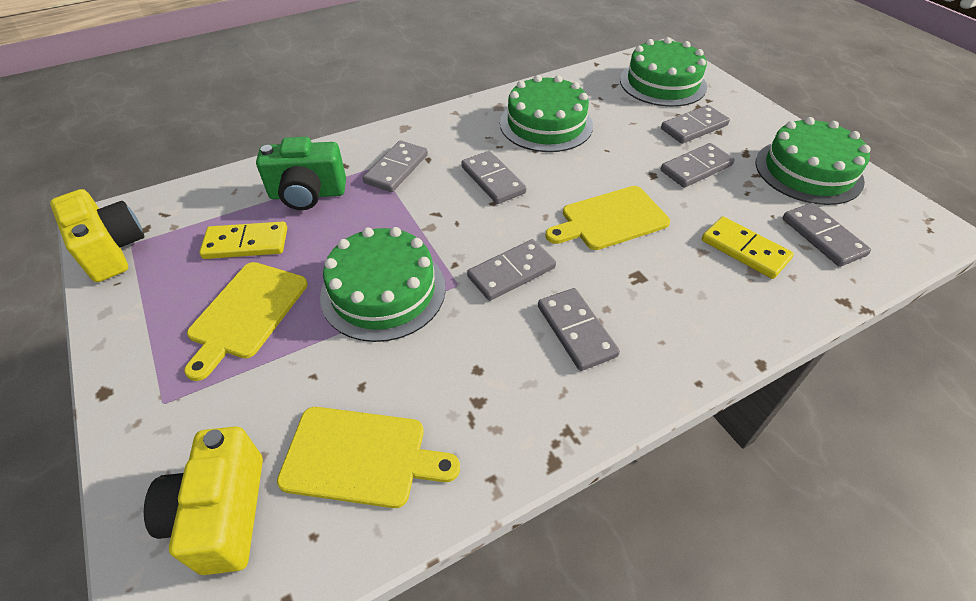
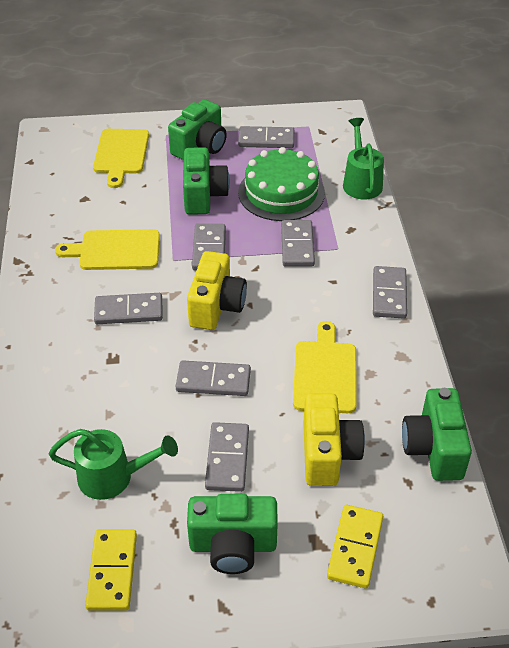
green cake: 4 -> 1
green camera: 1 -> 4
green watering can: 0 -> 2

